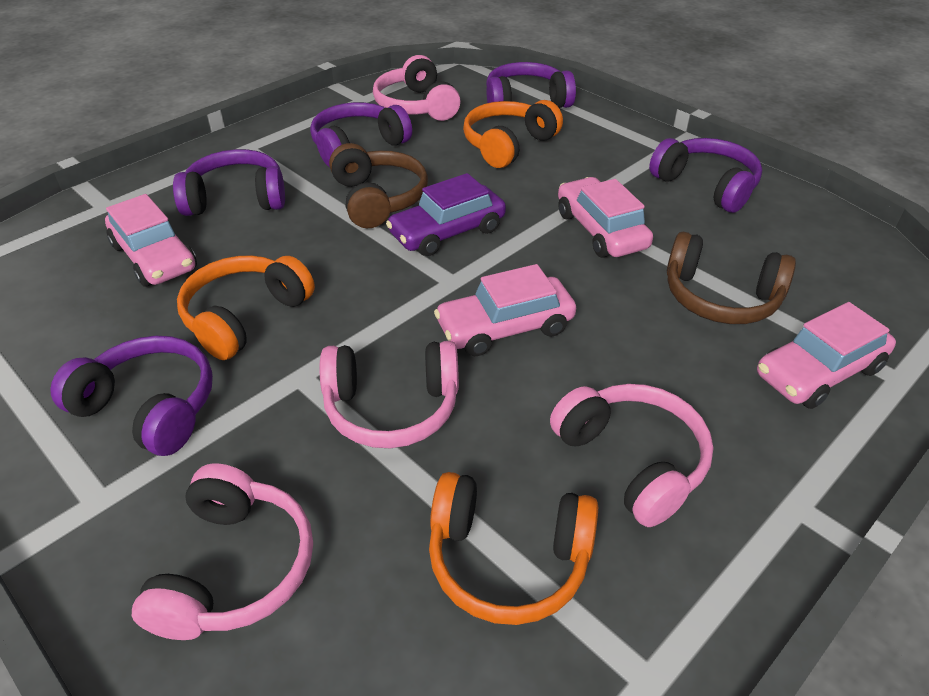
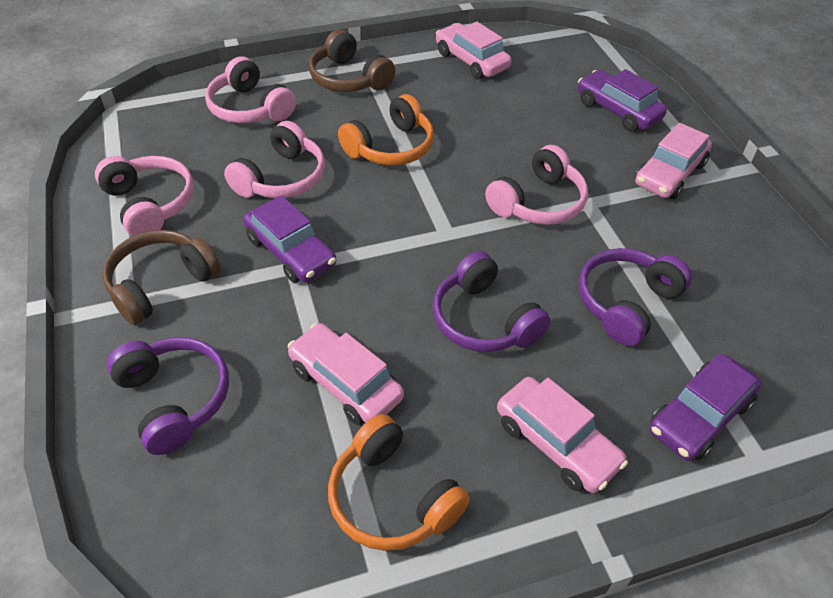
orange headphones: 3 -> 2
purple car: 1 -> 3
purple headphones: 5 -> 3

